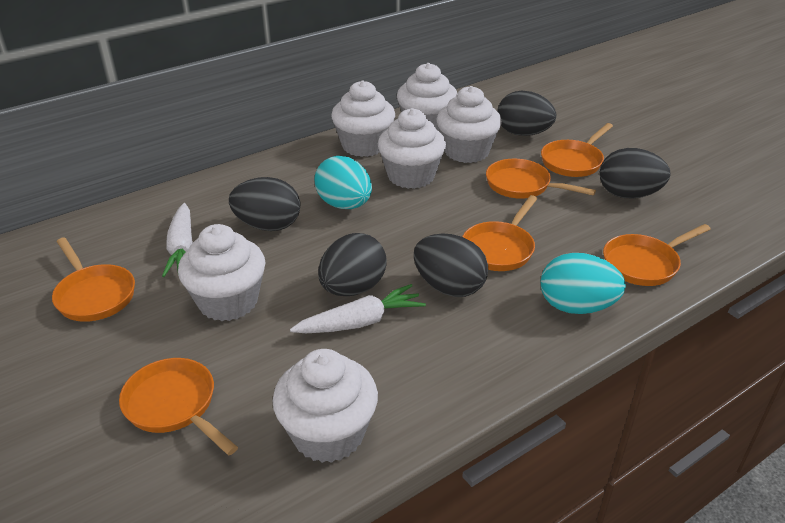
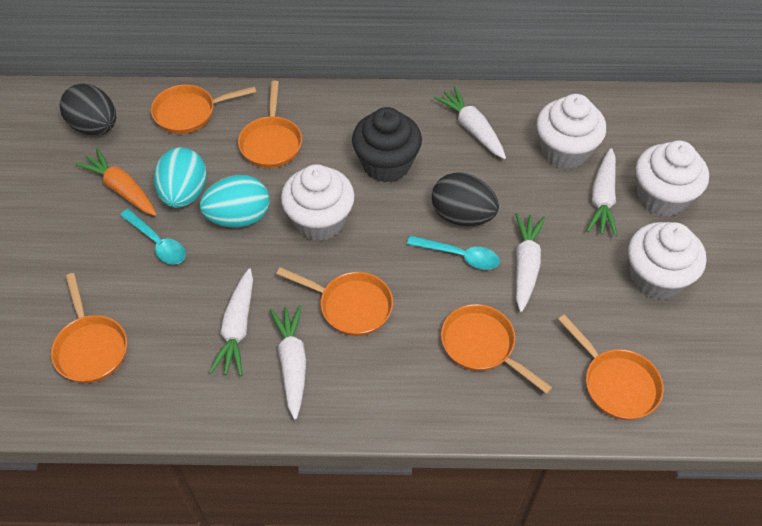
black cupcake: 0 -> 1
black egg: 5 -> 2
orange carrot: 0 -> 1
turquoise spoon: 0 -> 2
white carrot: 2 -> 5
white cupcake: 6 -> 4

